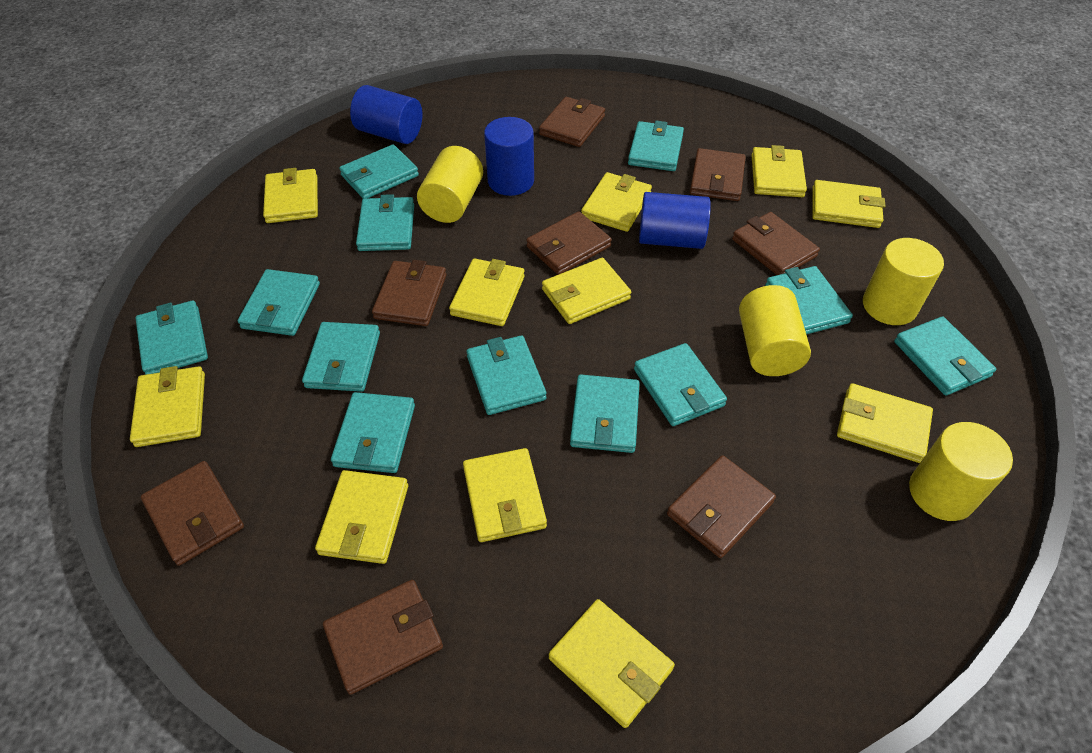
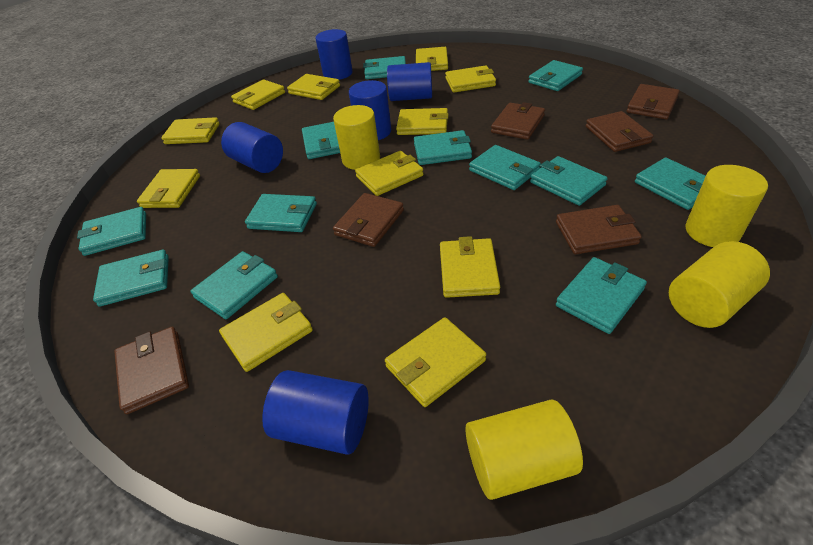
blue cylinder: 3 -> 5
brown wallet: 8 -> 6

